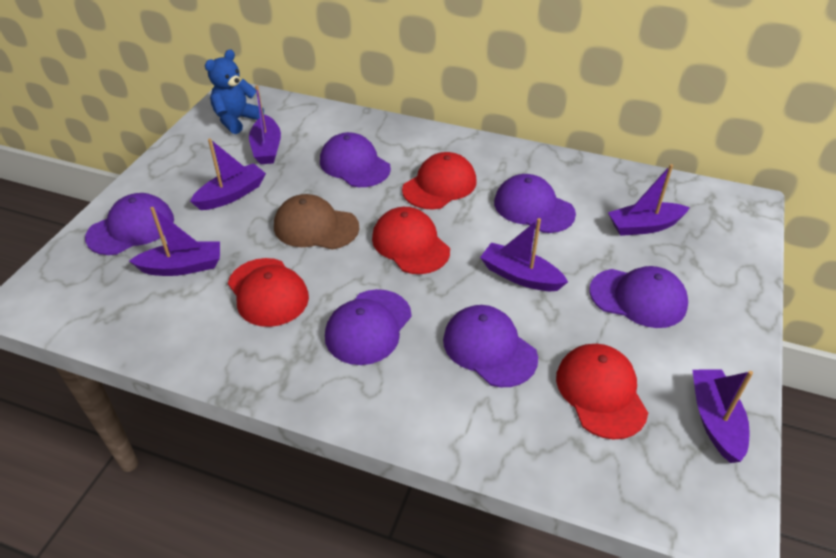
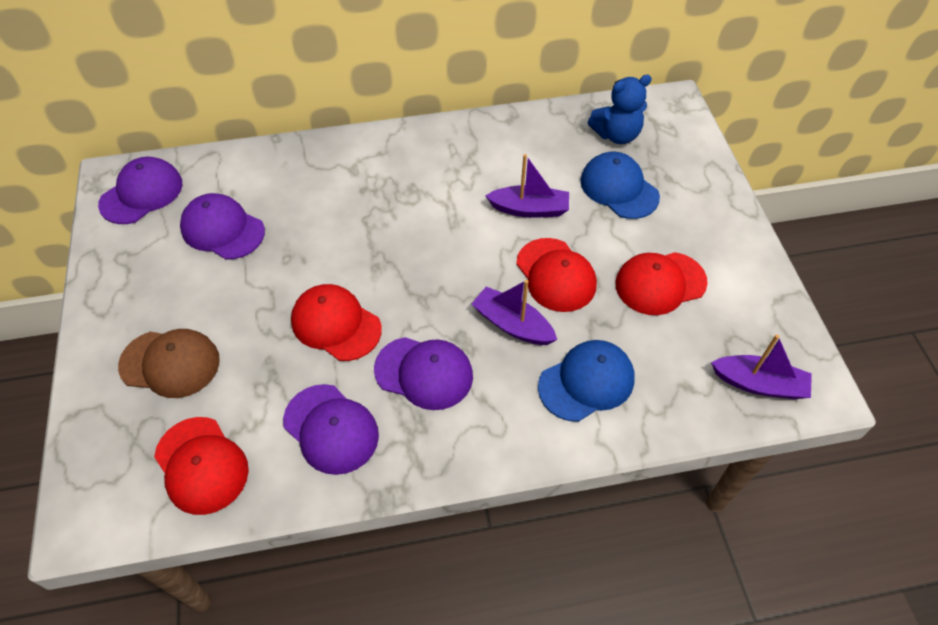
blue cap: 0 -> 2
purple boat: 6 -> 3
purple cap: 6 -> 4

